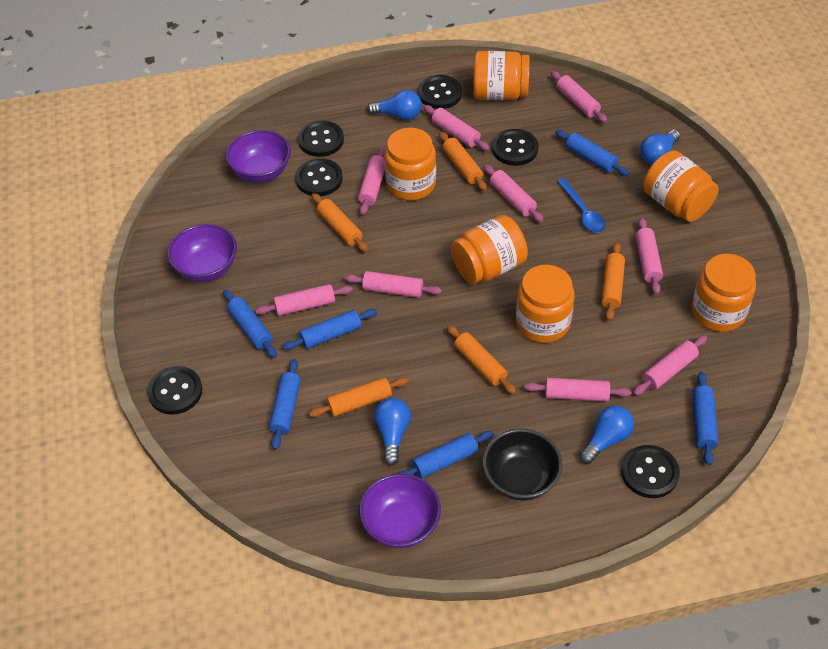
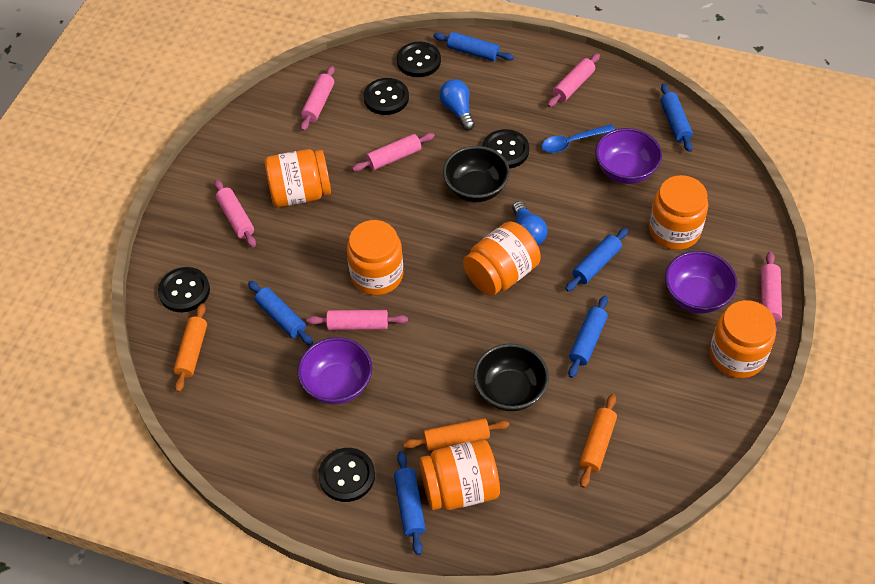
black bowl: 1 -> 2
black button: 6 -> 5
blue light bulb: 4 -> 2
orange rolling pin: 5 -> 3
pink rolling pin: 9 -> 6

